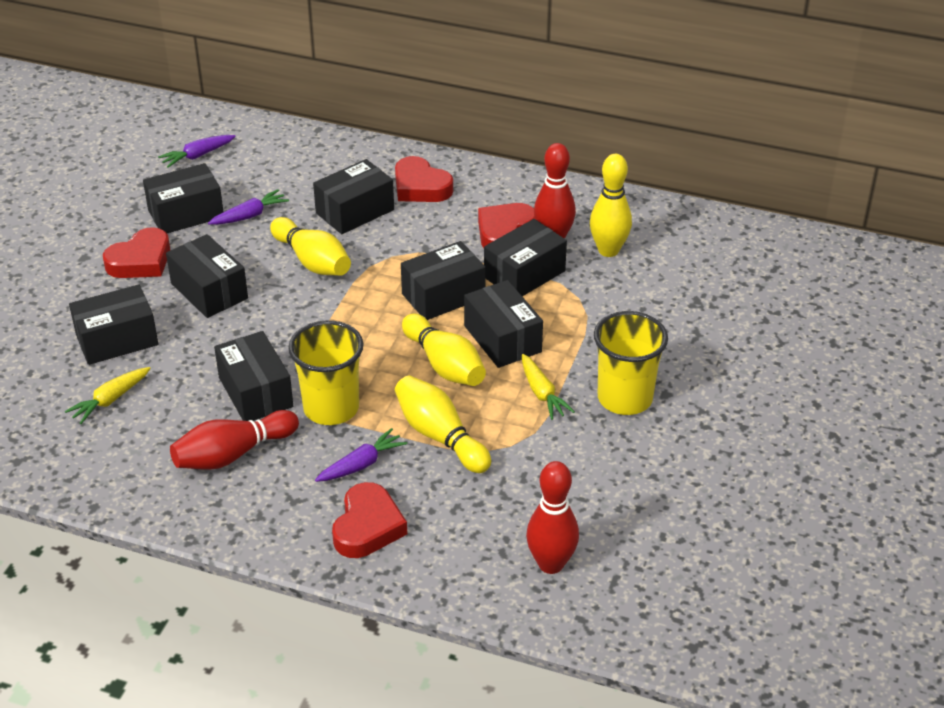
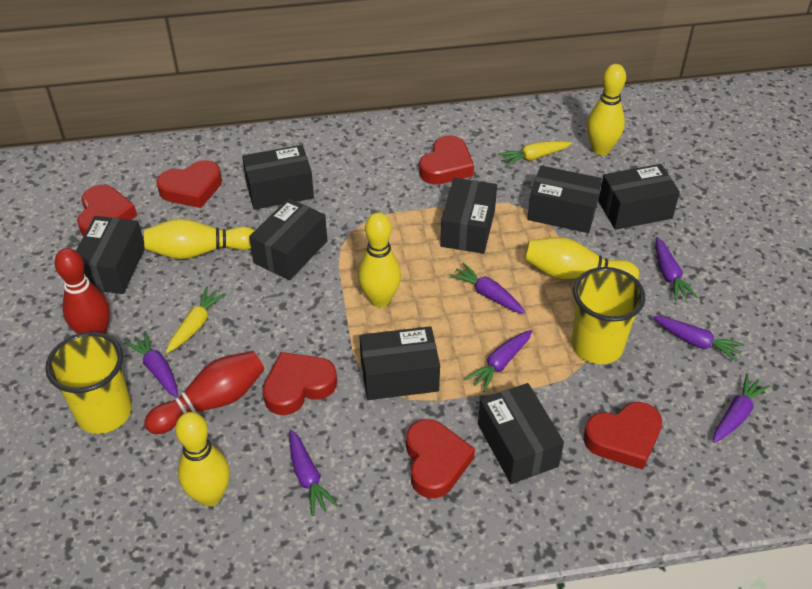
purple carrot: 3 -> 7
red bowling pin: 3 -> 2
red heart: 4 -> 6
yellow bowling pin: 4 -> 5

